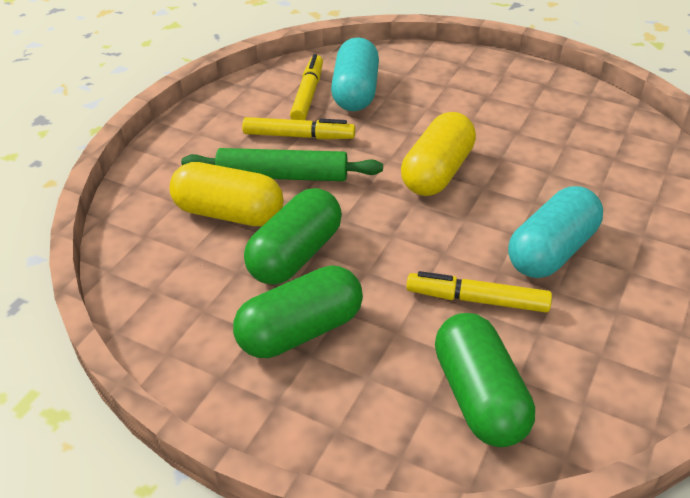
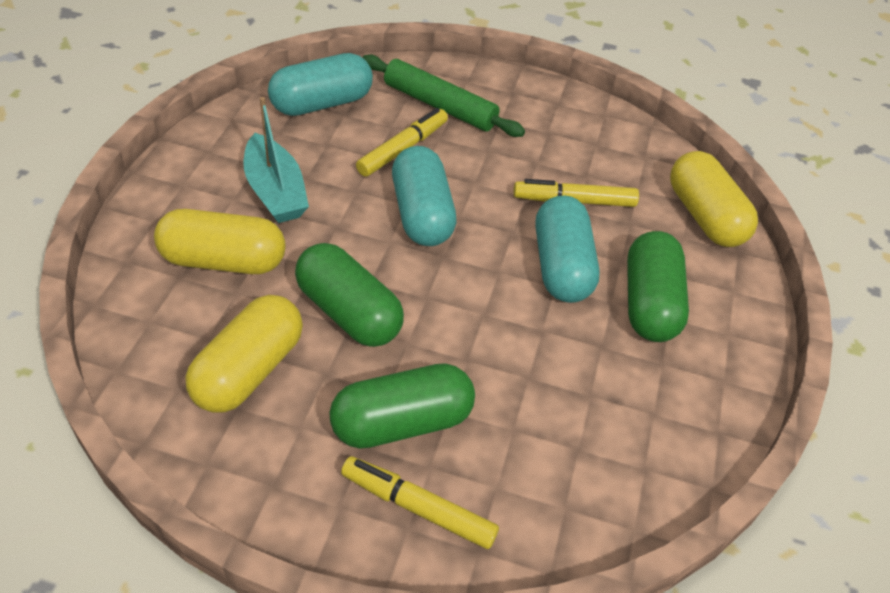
turquoise boat: 0 -> 1
turquoise capsule: 2 -> 3
yellow capsule: 2 -> 3

